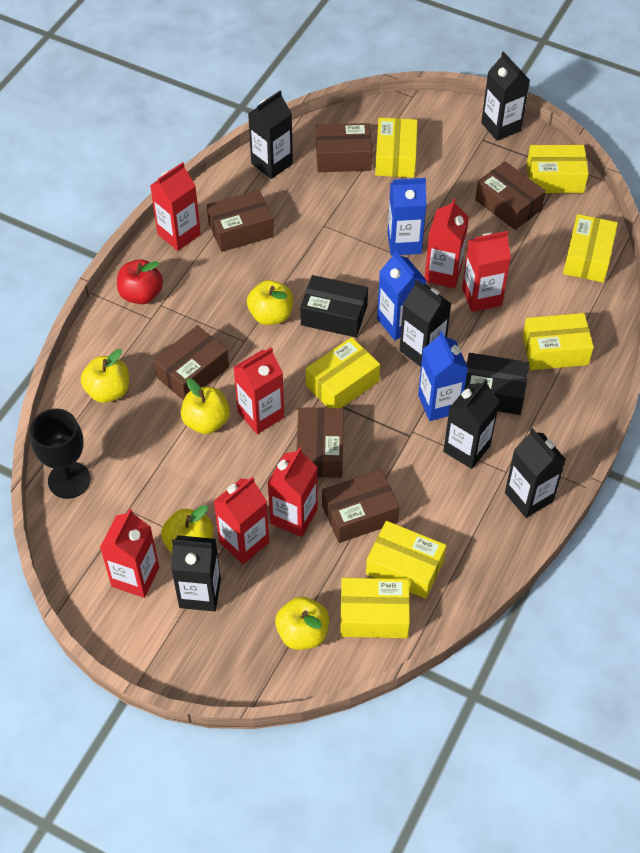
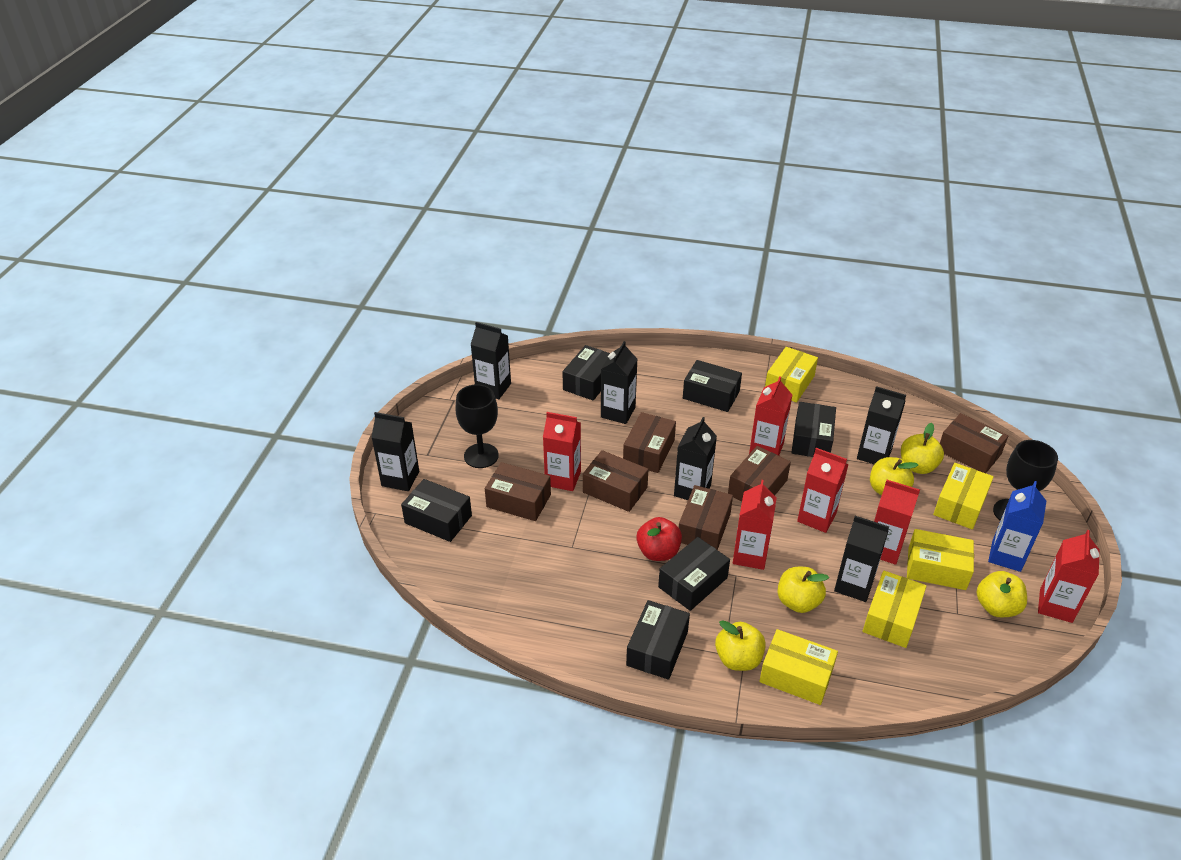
black box: 2 -> 6
black goblet: 1 -> 2
blue carton: 3 -> 1
red carton: 7 -> 6
yellow box: 7 -> 5

